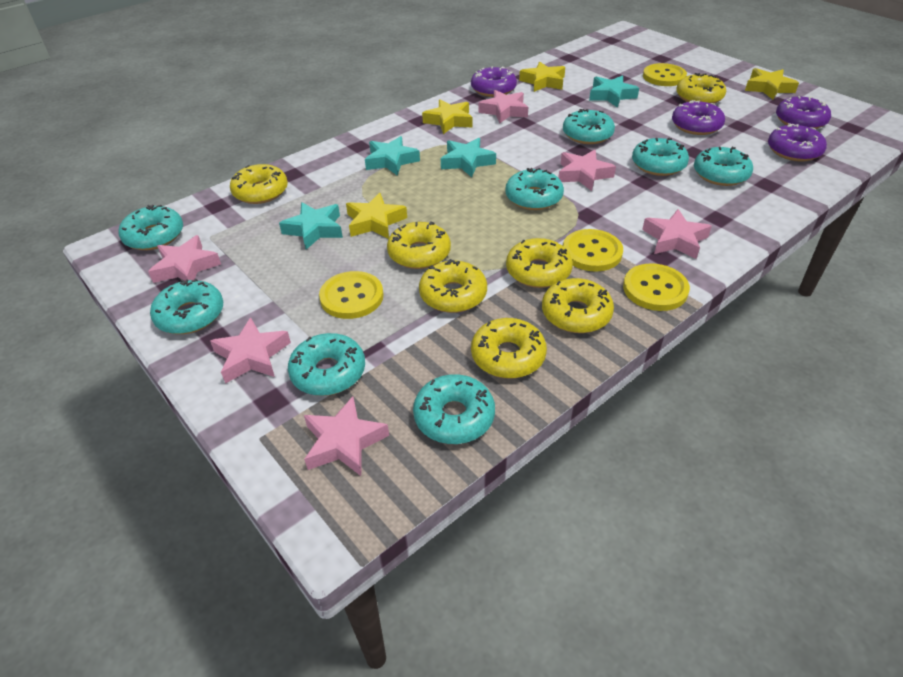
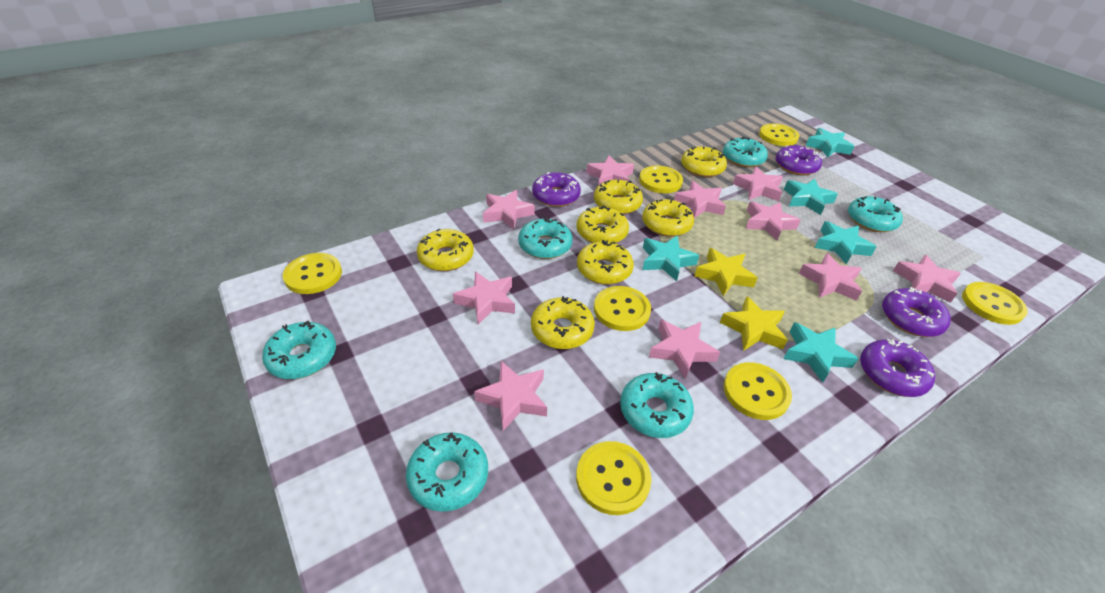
pink star: 6 -> 10
turquoise donut: 8 -> 6
turquoise star: 4 -> 5
yellow button: 4 -> 7
yellow star: 4 -> 2

